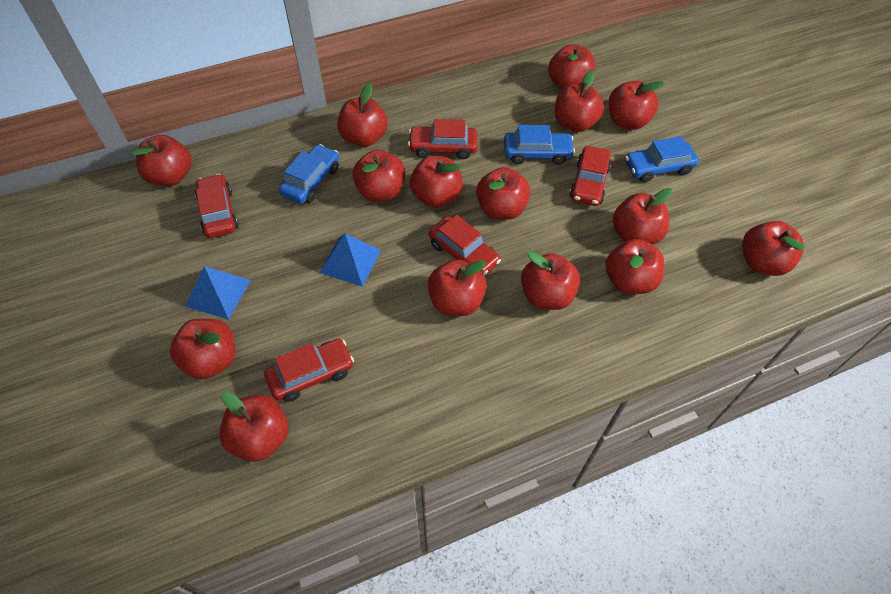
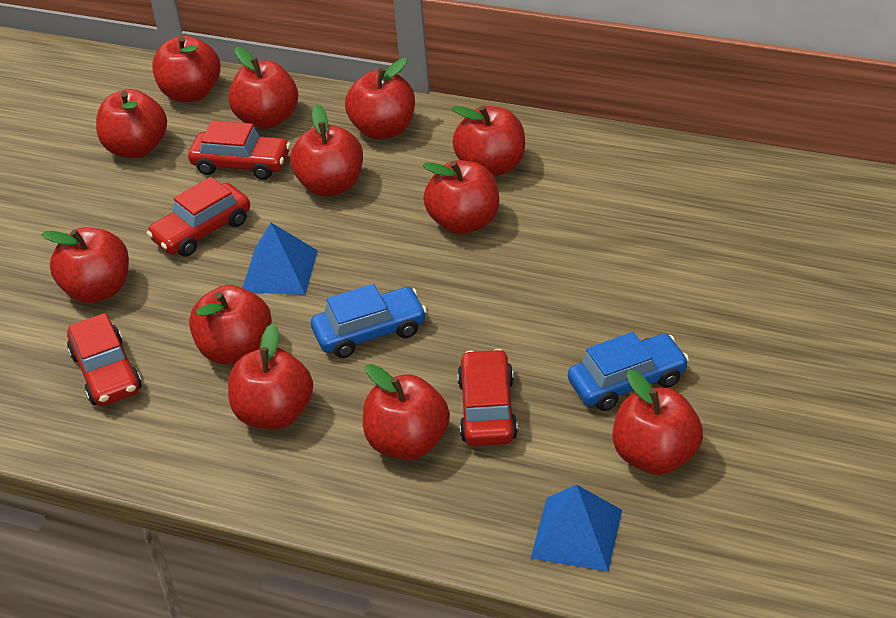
blue car: 3 -> 2
red apple: 15 -> 12
red car: 5 -> 4

